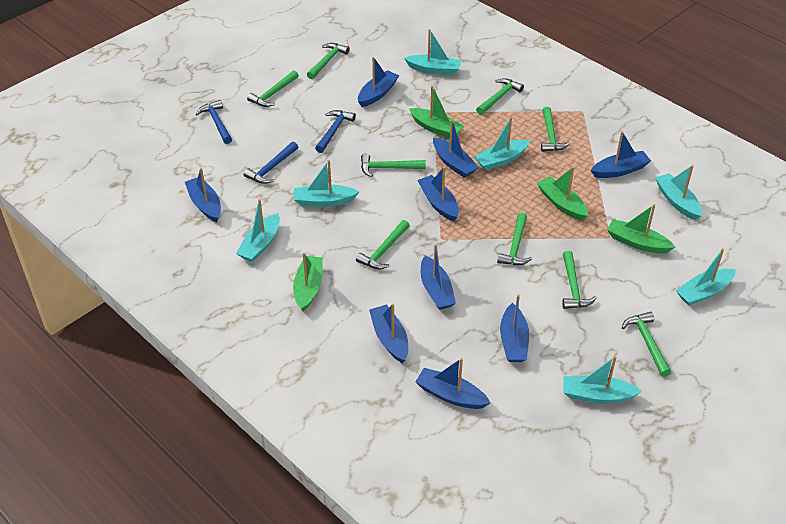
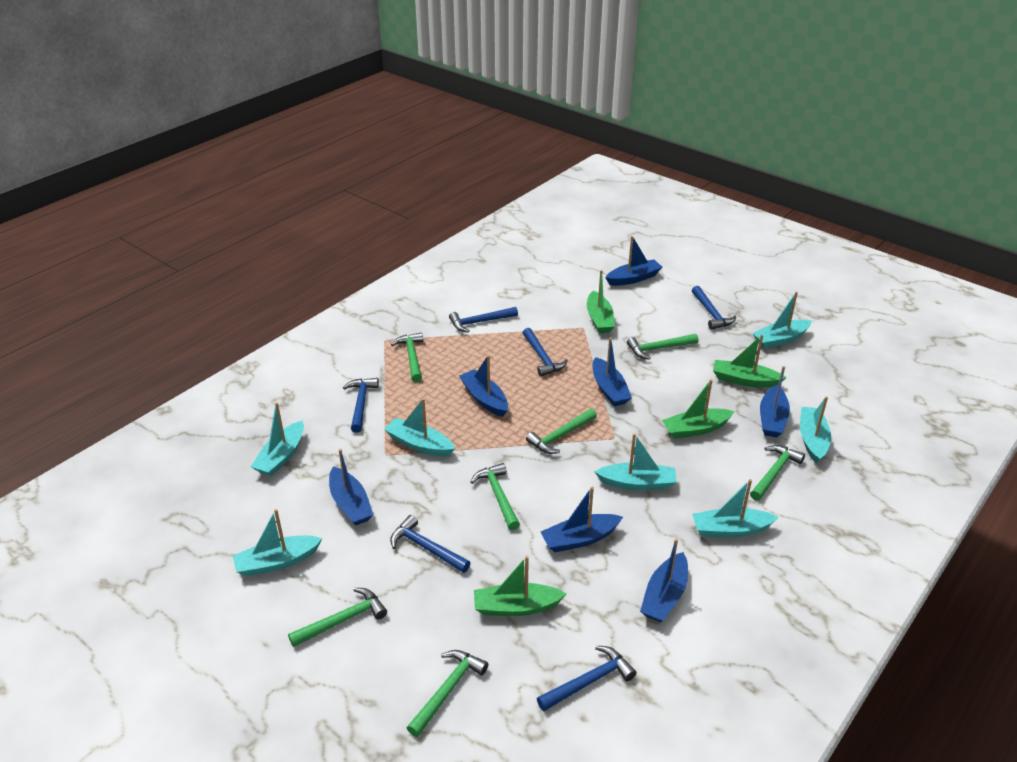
blue boat: 9 -> 7
blue hammer: 3 -> 6
green hammer: 9 -> 7

